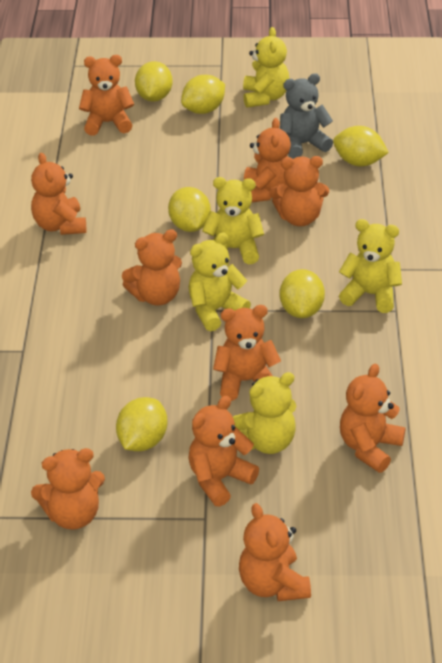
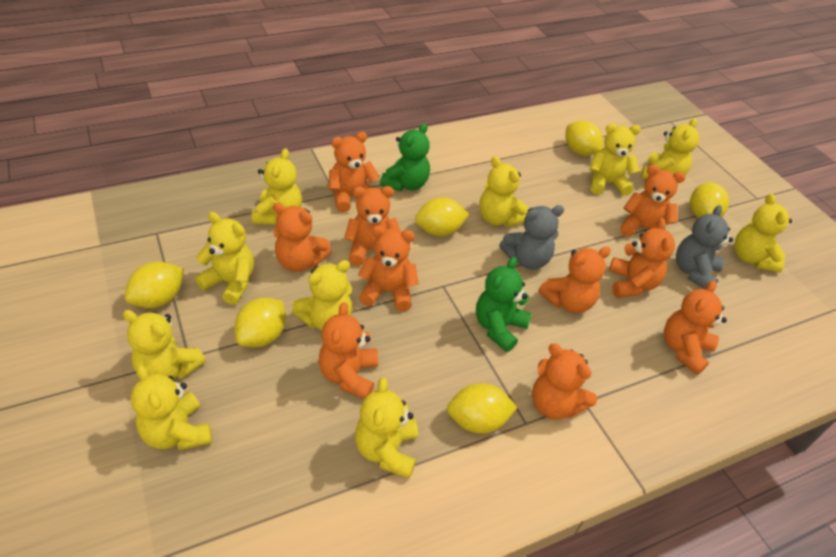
green teddy bear: 0 -> 2
grey teddy bear: 1 -> 2
yellow teddy bear: 5 -> 10

